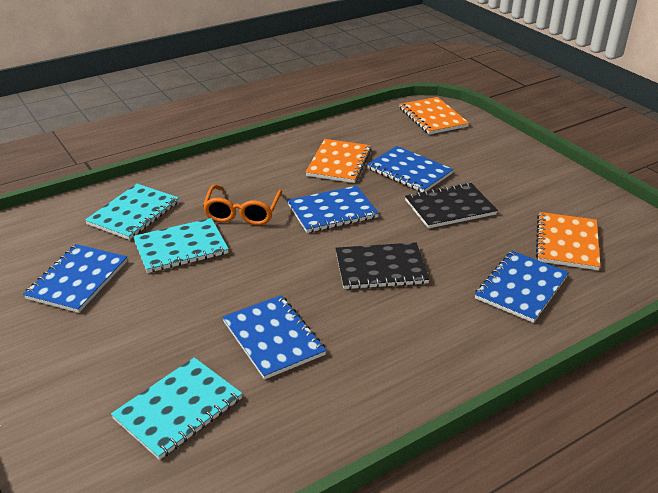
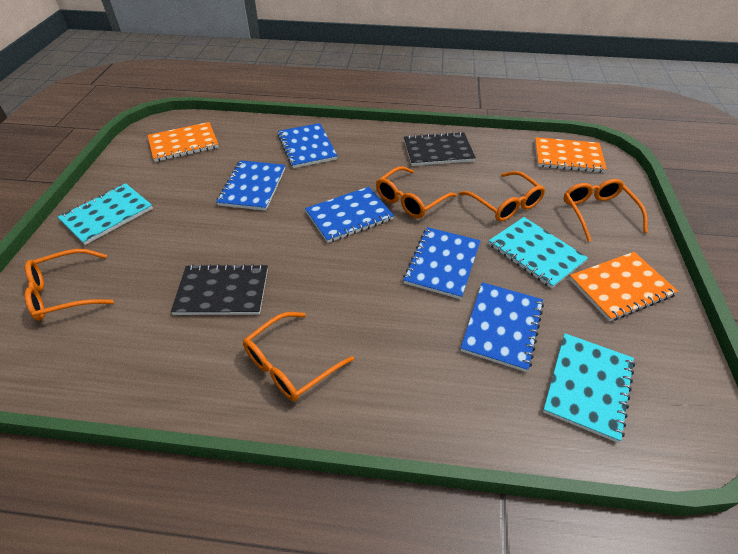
orange glasses: 1 -> 5

